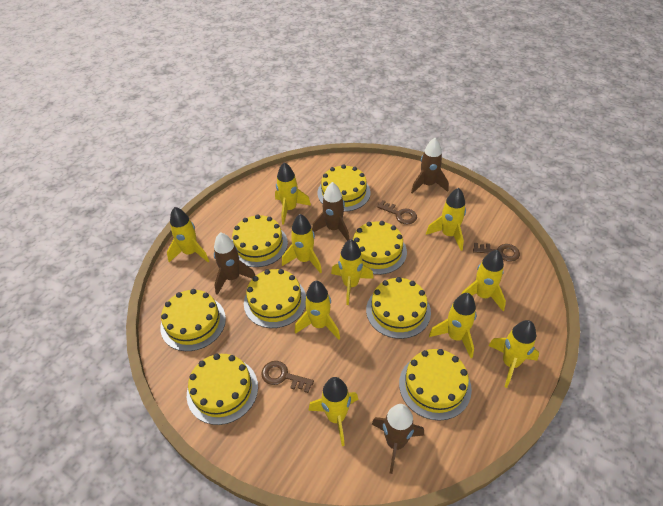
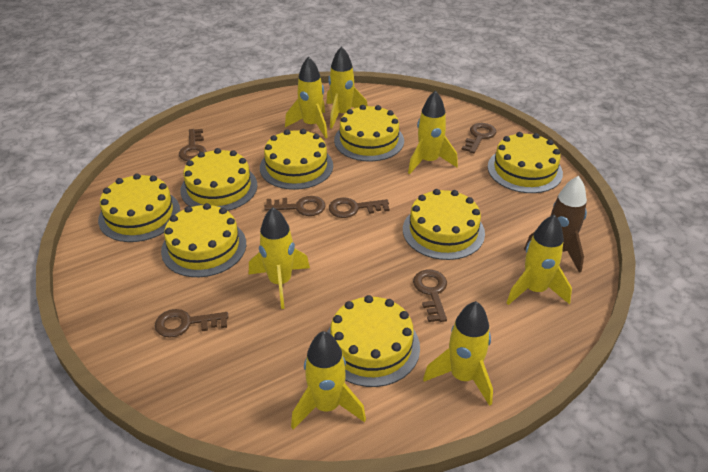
brown key: 3 -> 6
brown rocket: 4 -> 1
yellow rocket: 10 -> 7

